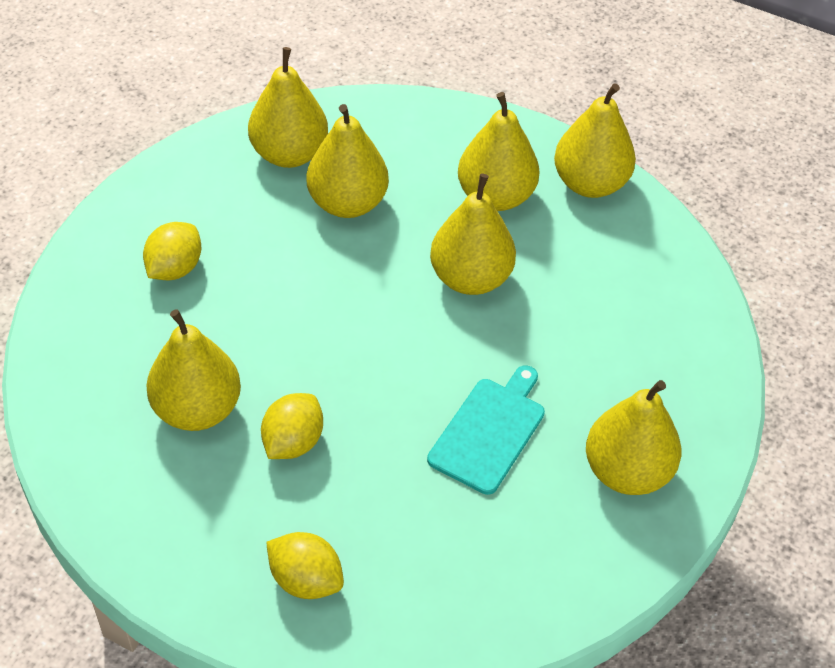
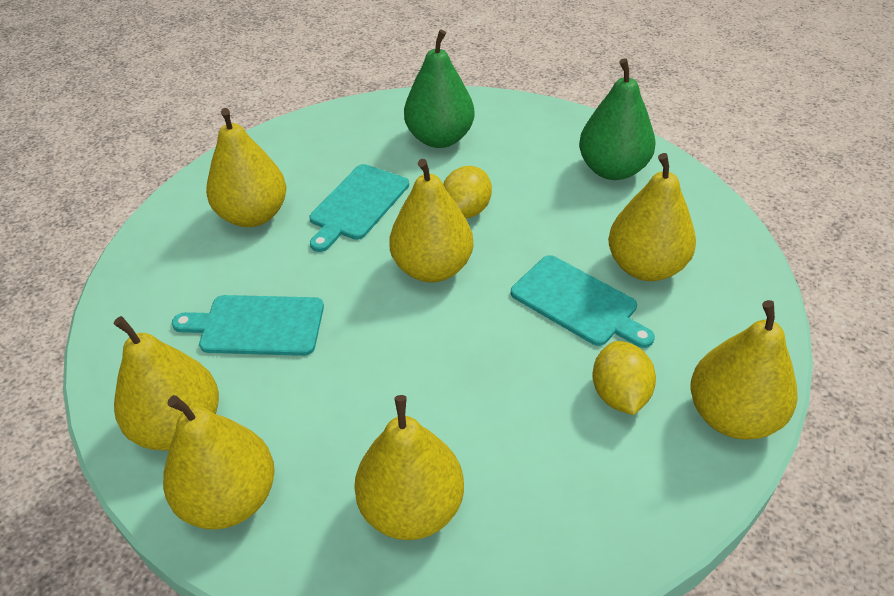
green pear: 0 -> 2
turquoise cutting board: 1 -> 3
yellow lemon: 3 -> 2

